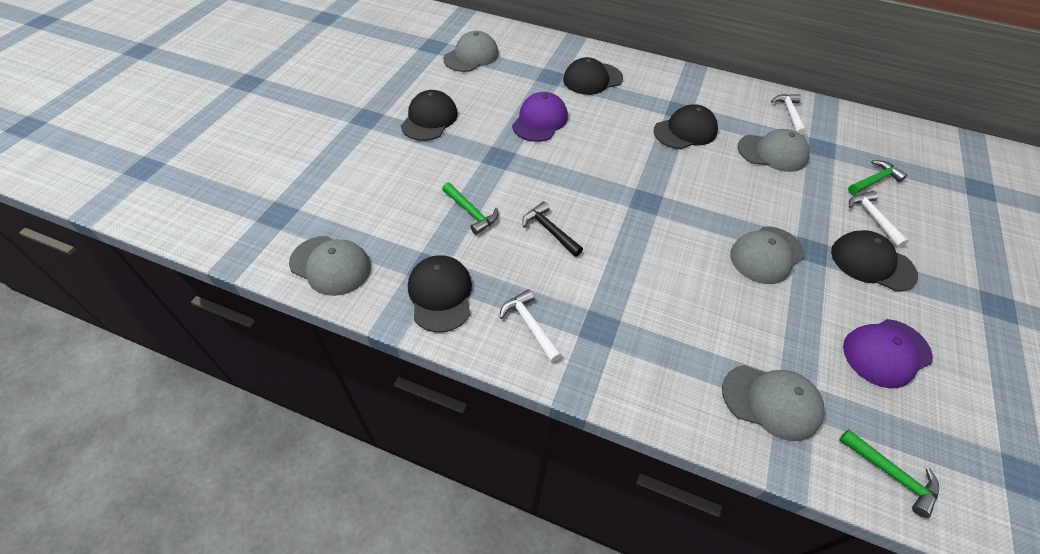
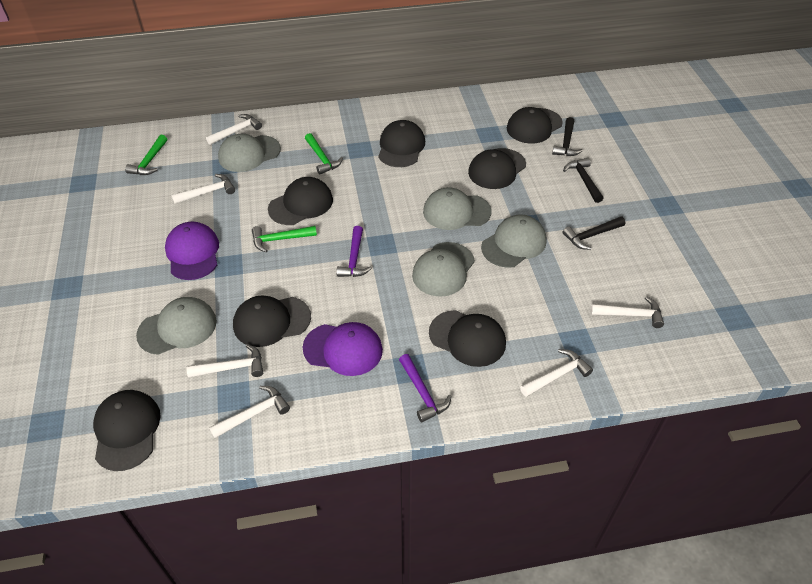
black cap: 5 -> 7
black hammer: 1 -> 3
purple hammer: 0 -> 2
white hammer: 3 -> 6

